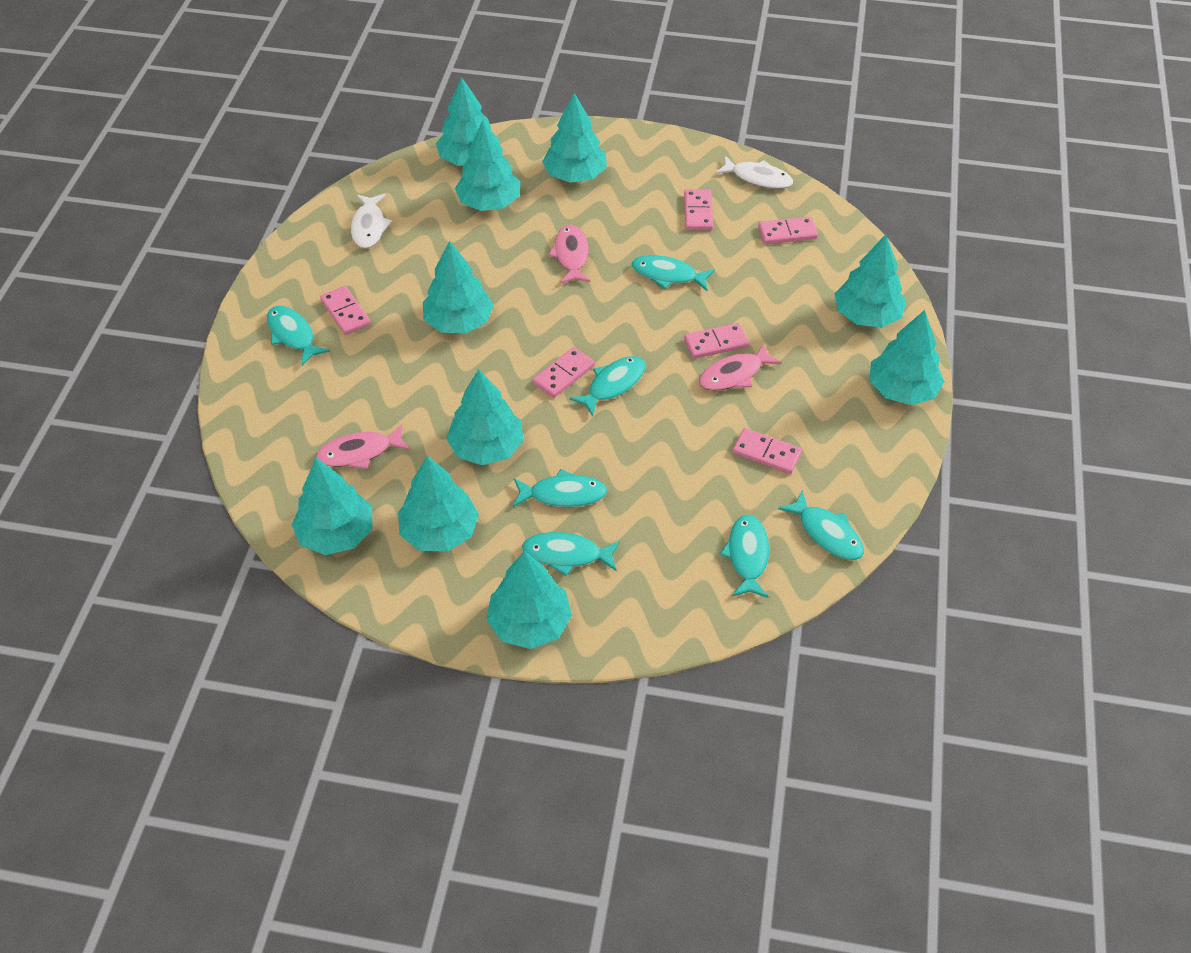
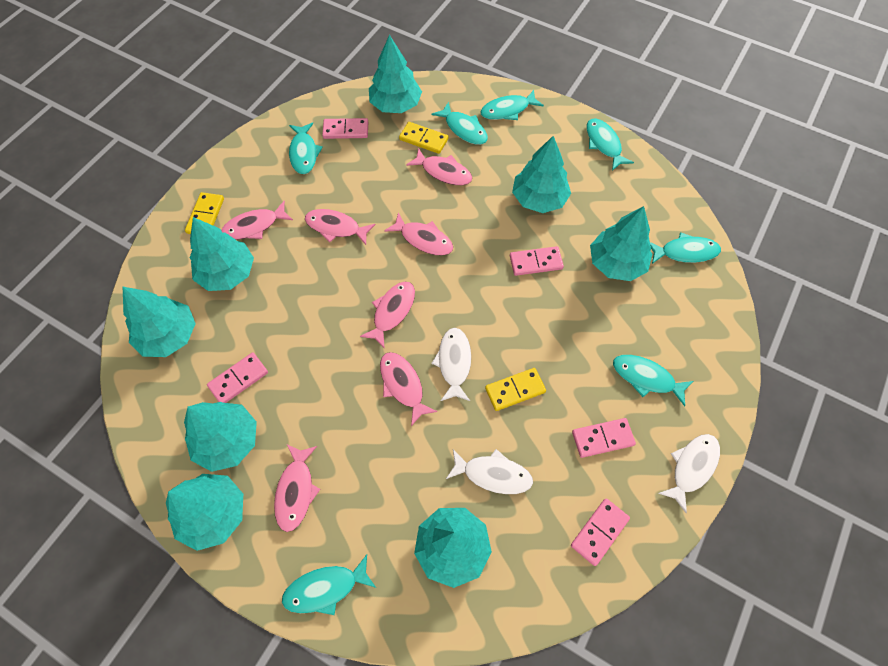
pink domino: 6 -> 5
pink fish: 3 -> 7
turquoise tree: 10 -> 8
white fish: 2 -> 3
yellow domino: 0 -> 3

